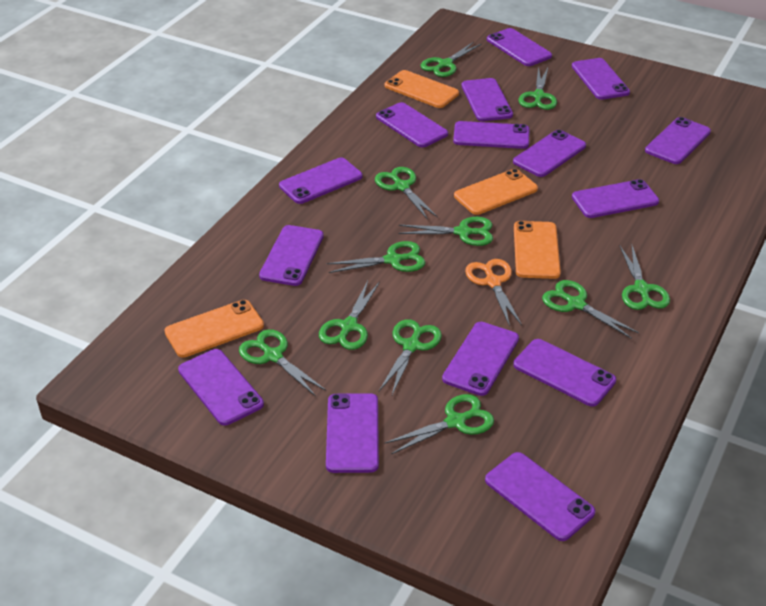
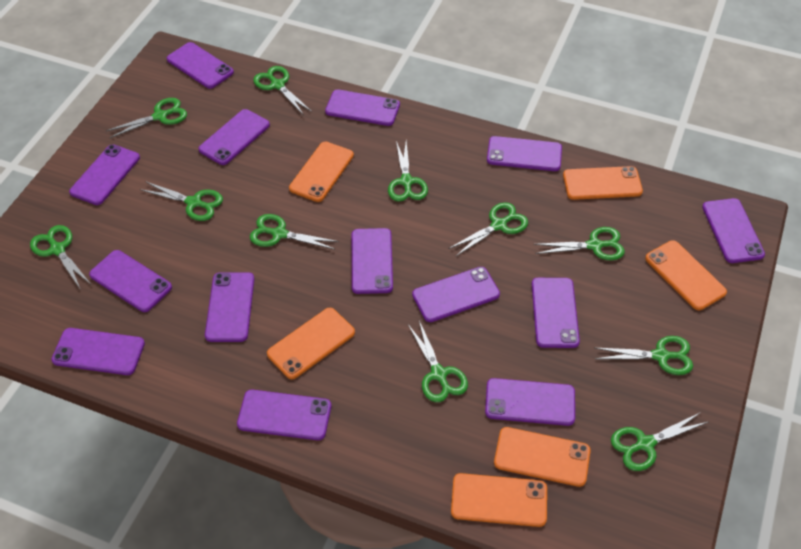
orange phone: 4 -> 6
orange scissors: 1 -> 0
purple phone: 15 -> 14

